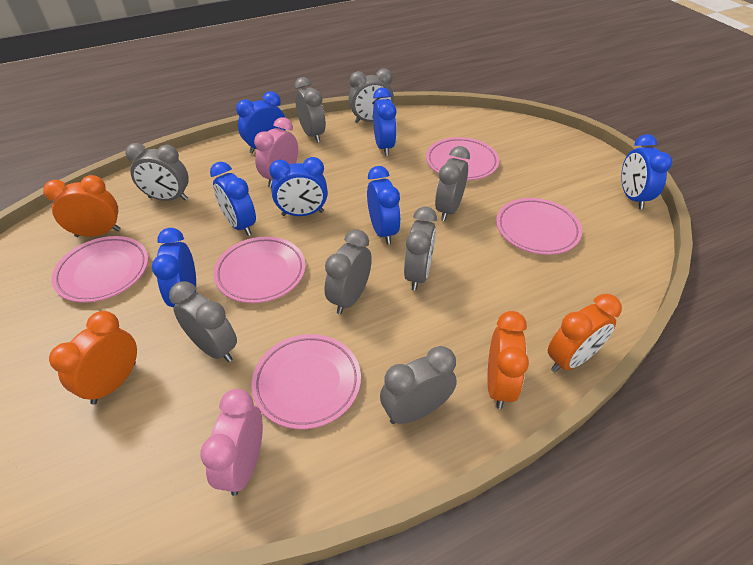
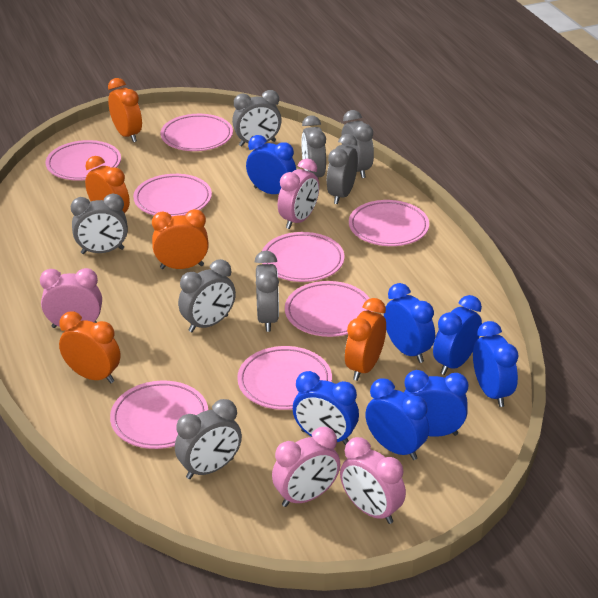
orange clock: 4 -> 5
pink clock: 2 -> 4
pink plate: 5 -> 8

